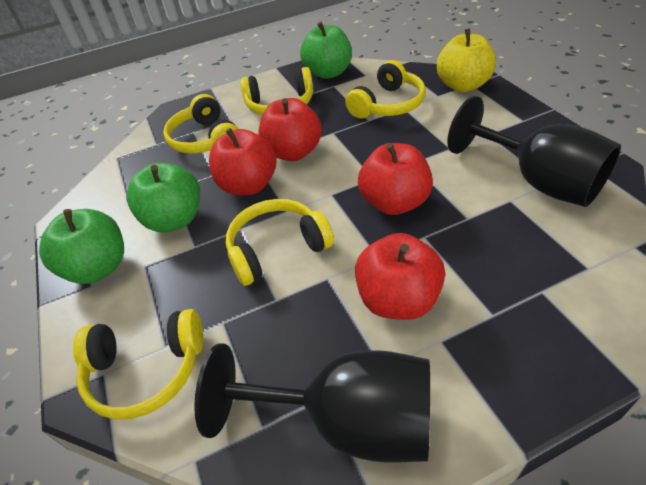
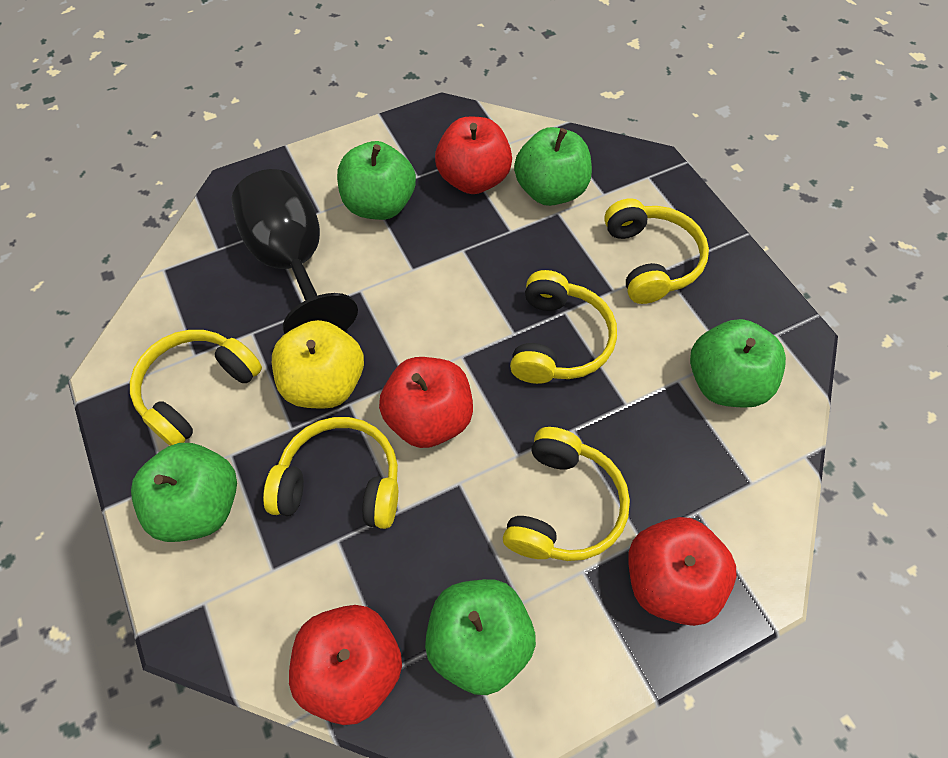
black goblet: 2 -> 1
green apple: 3 -> 5

